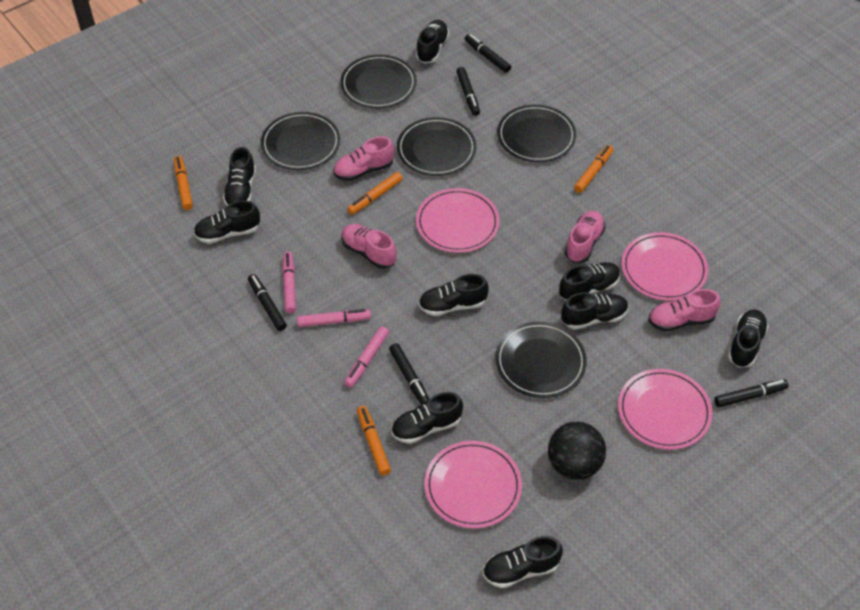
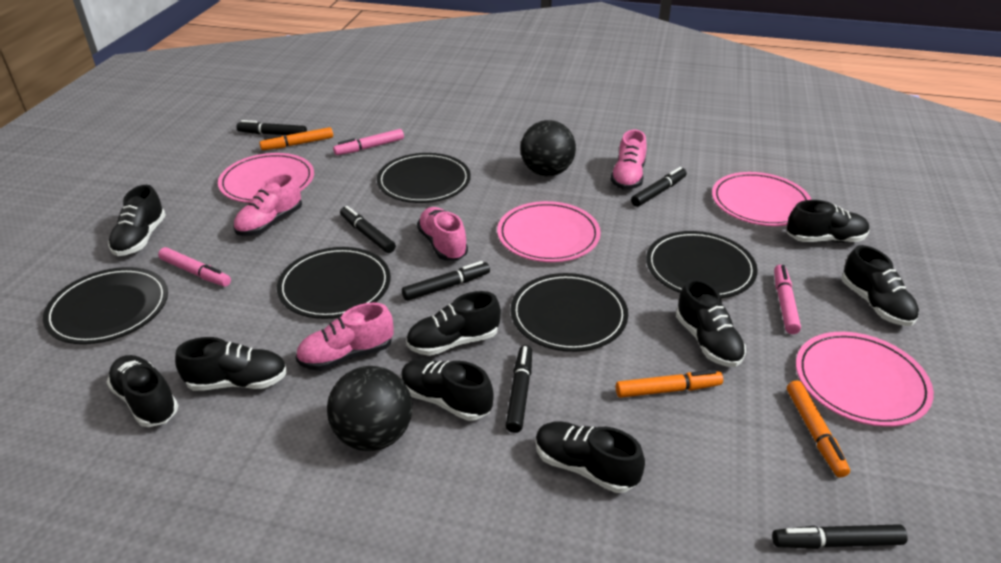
black ball: 1 -> 2
black marker: 5 -> 6
orange marker: 4 -> 3

